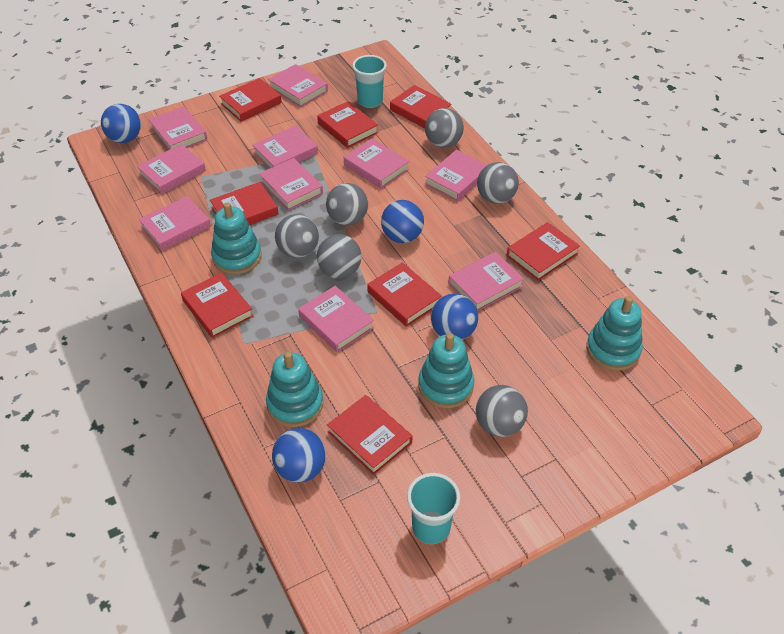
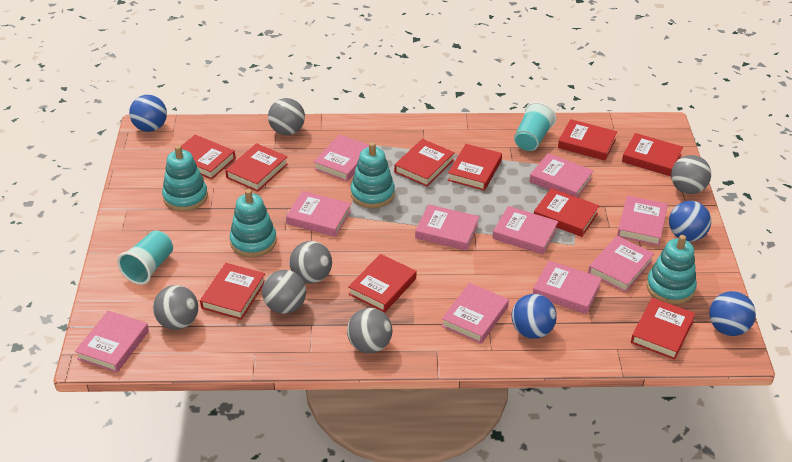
red book: 8 -> 10

